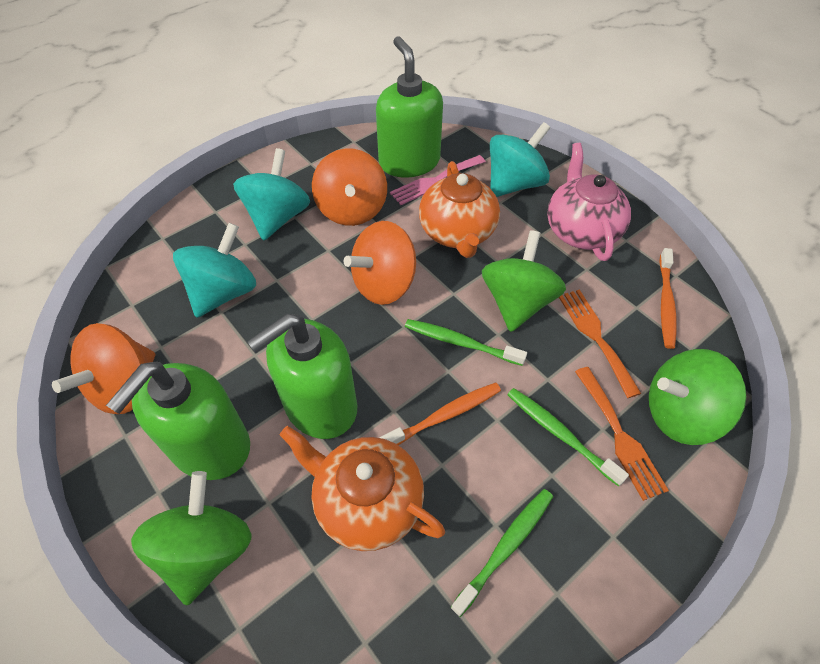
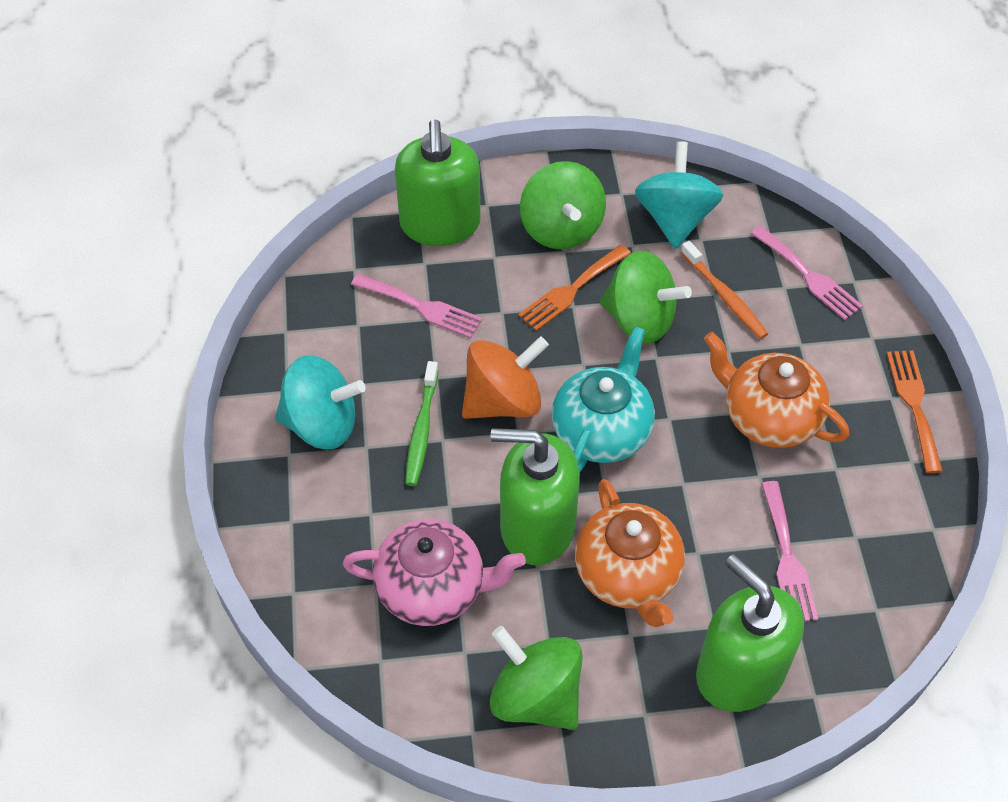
green toothbrush: 3 -> 1
orange spinning top: 3 -> 1
orange toothbrush: 2 -> 1
pink fork: 1 -> 3
turquoise spinning top: 3 -> 2
turquoise teapot: 0 -> 1

